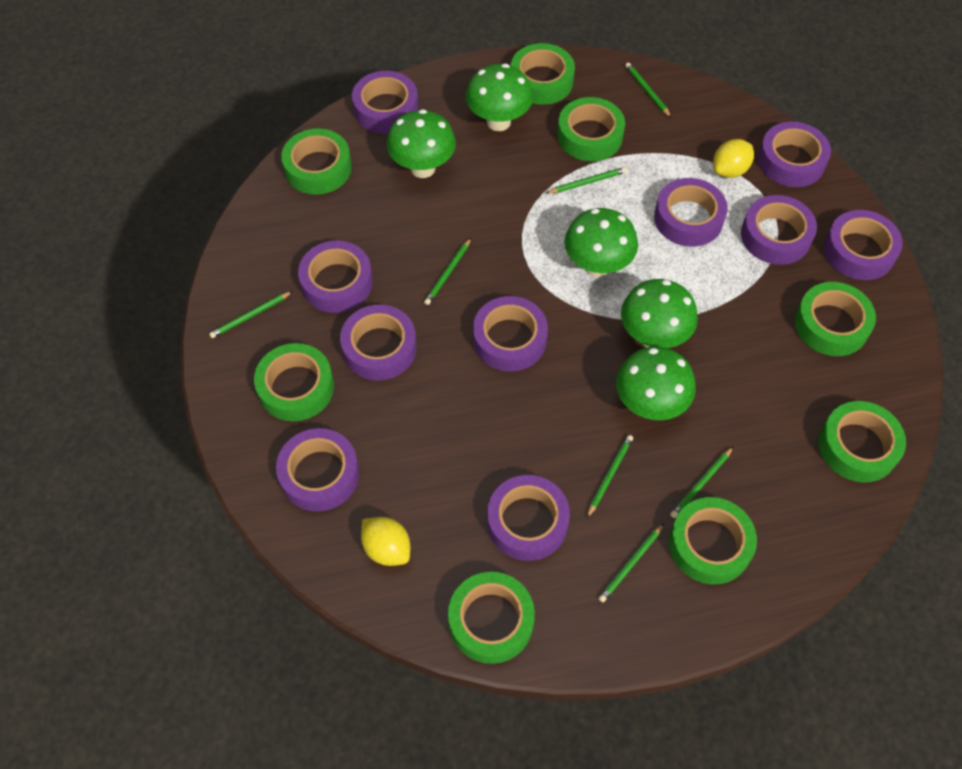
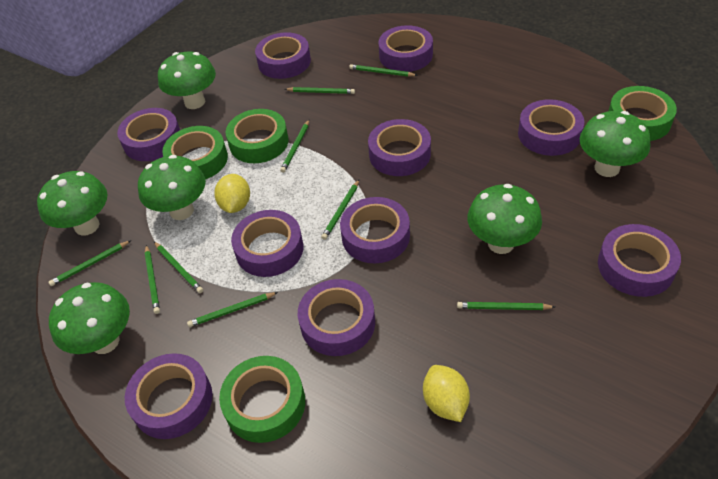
green mushroom: 5 -> 6
green pencil: 7 -> 9
green tape: 8 -> 4

